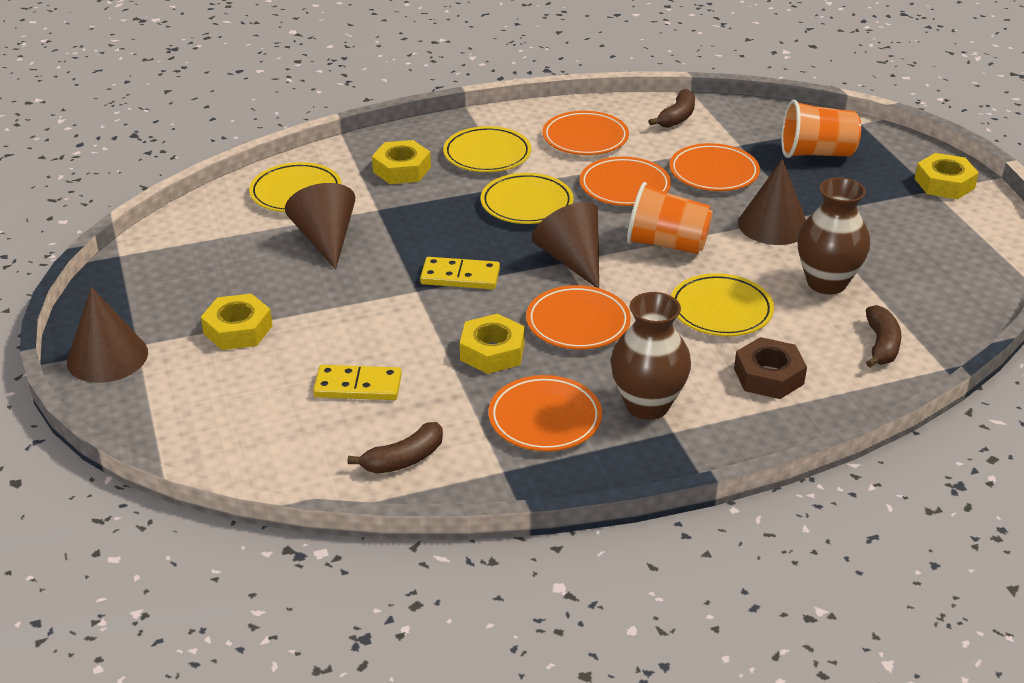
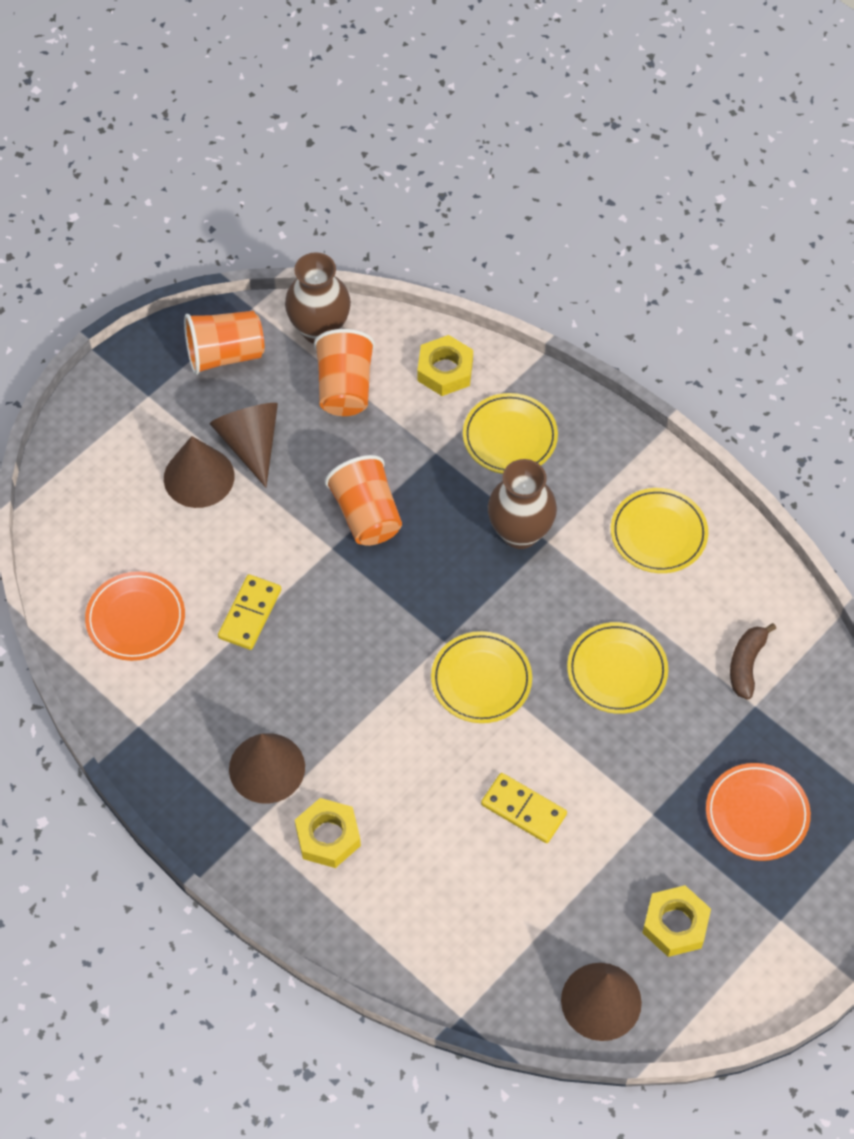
brown banana: 3 -> 1
brown nut: 1 -> 0
orange cup: 2 -> 3
orange plate: 5 -> 2
yellow nut: 4 -> 3

